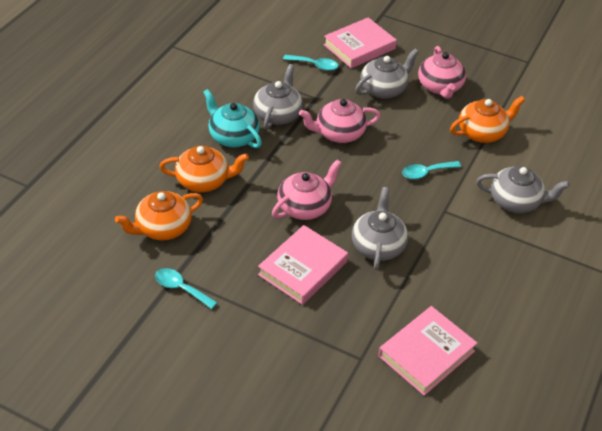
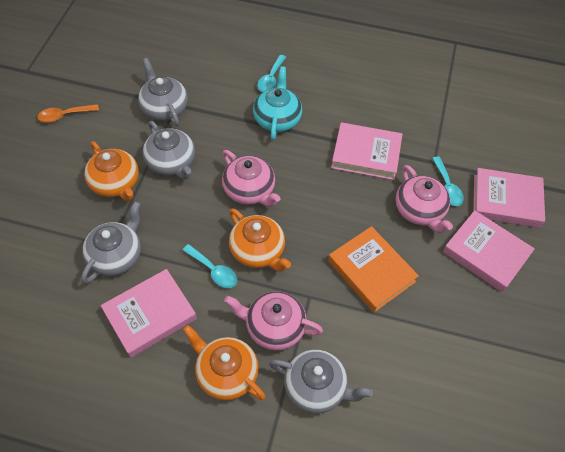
orange book: 0 -> 1
orange spoon: 0 -> 1
pink book: 3 -> 4

